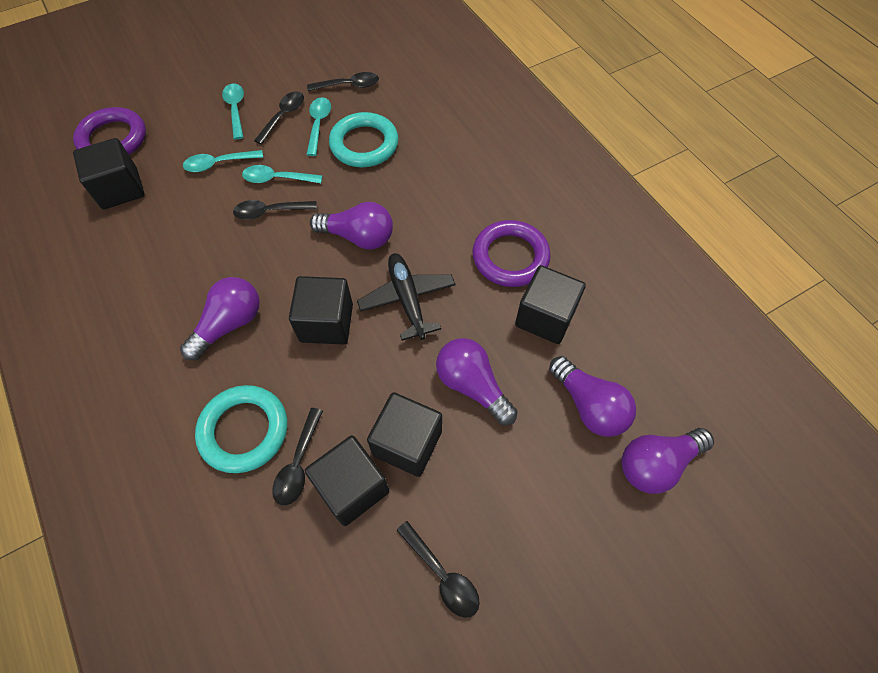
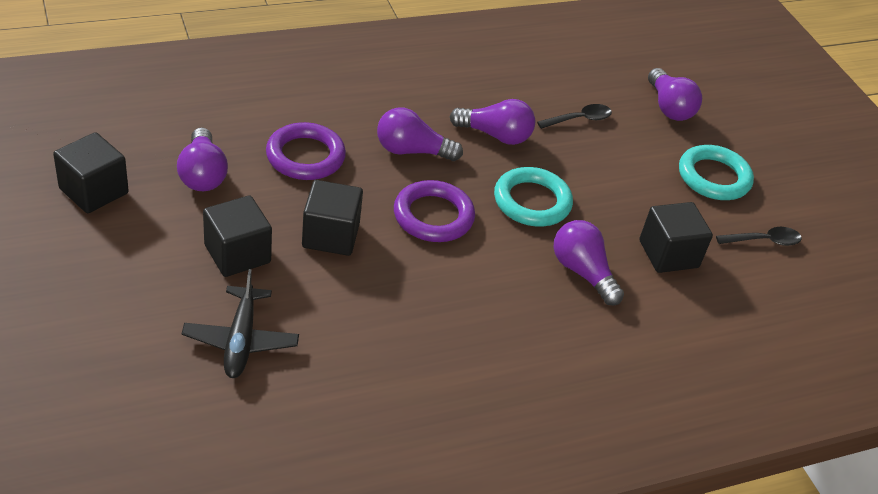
black cube: 5 -> 4
black spoon: 5 -> 2
turquoise spoon: 4 -> 0

